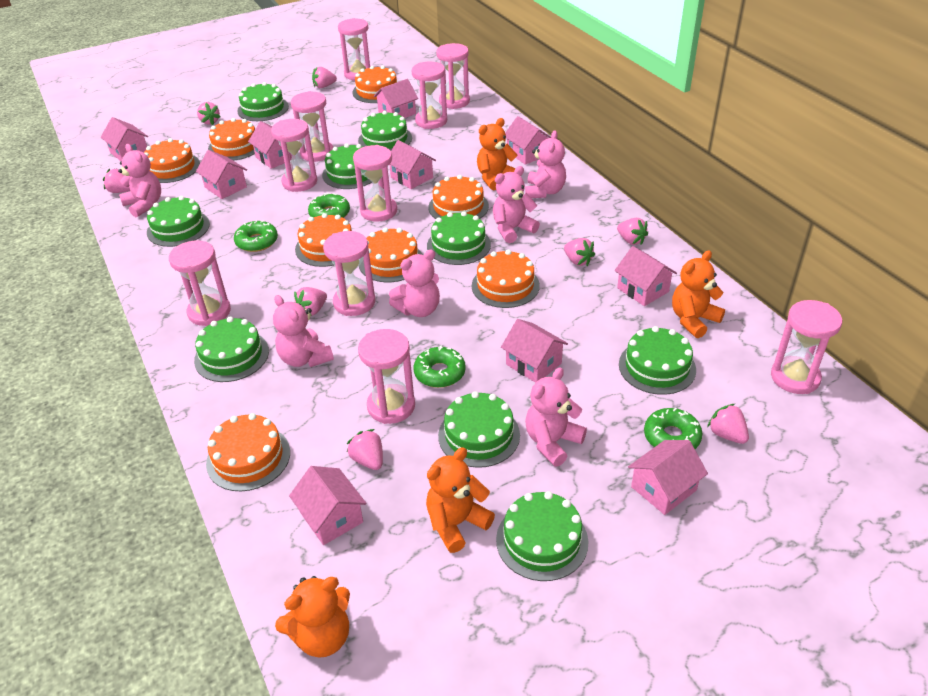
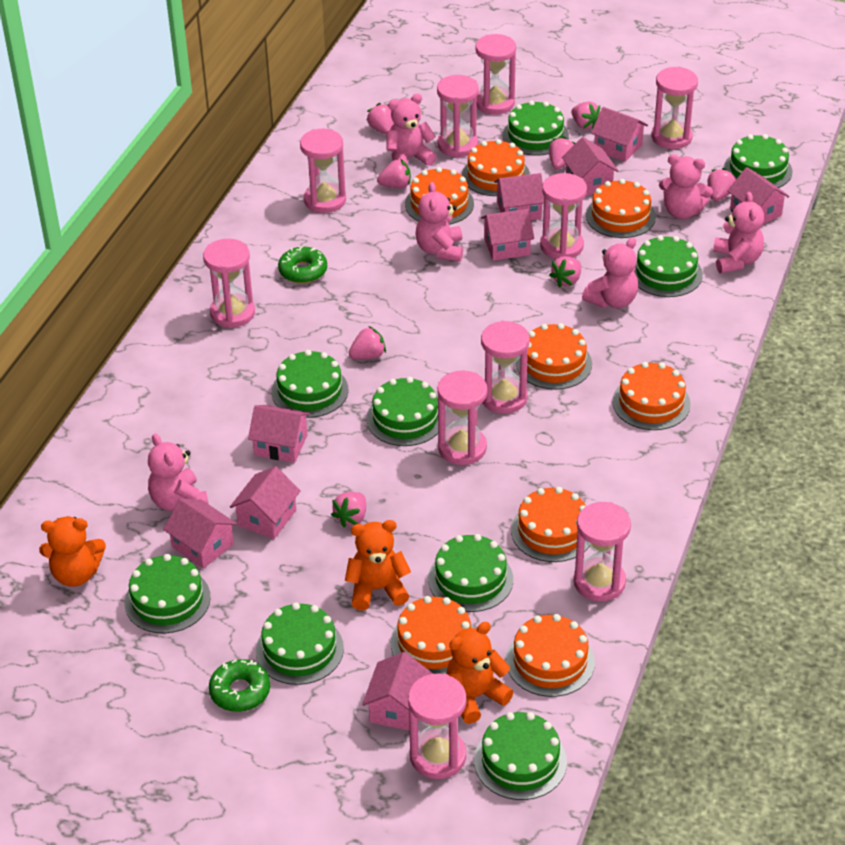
green donut: 4 -> 2
orange teddy bear: 4 -> 3
pink house: 10 -> 9

